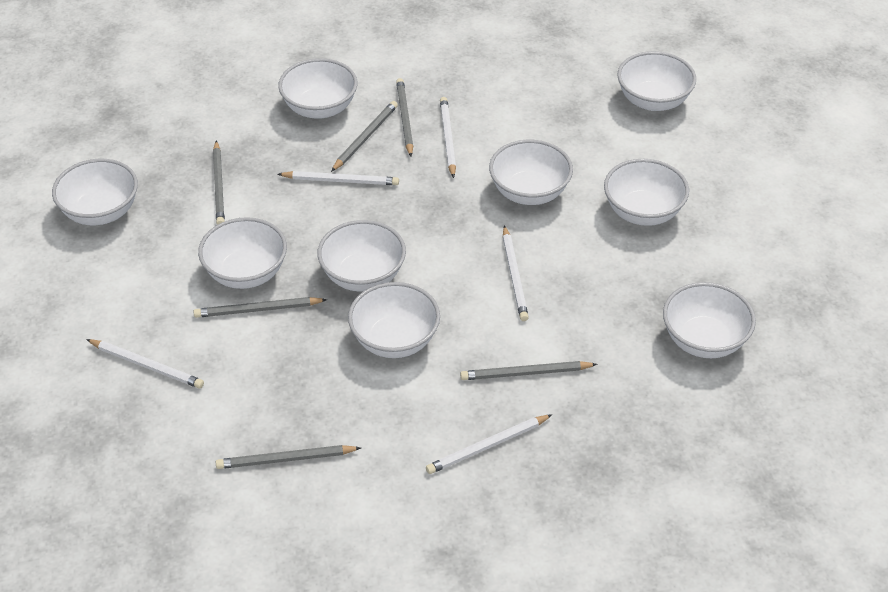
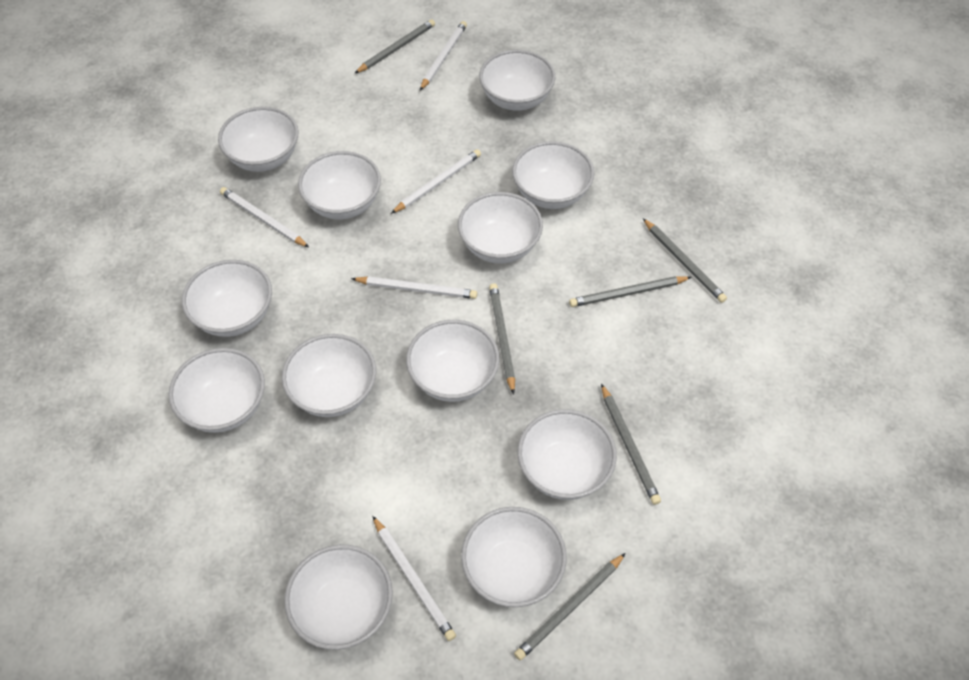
white bowl: 9 -> 12

